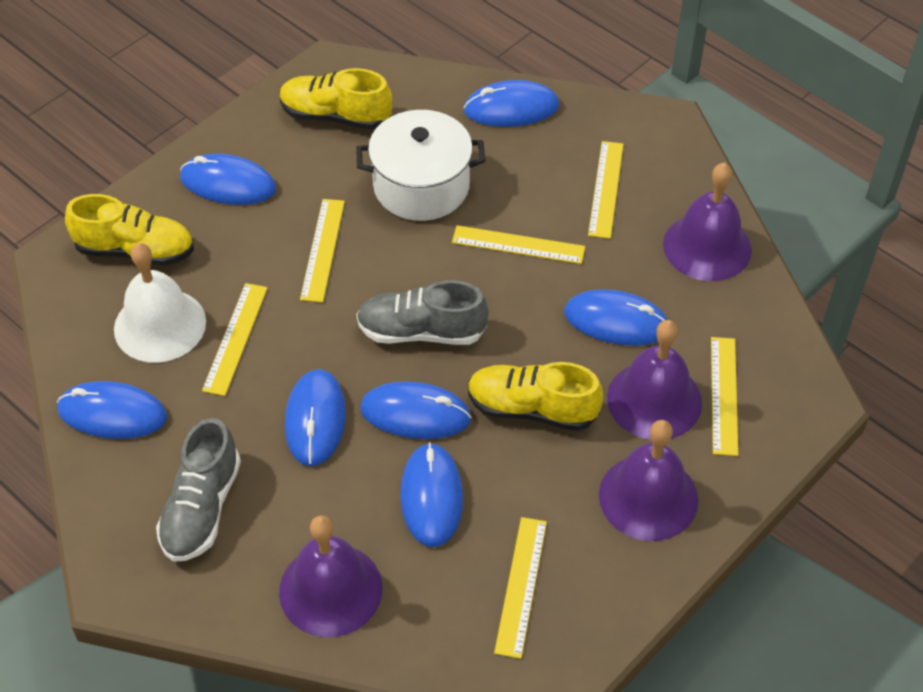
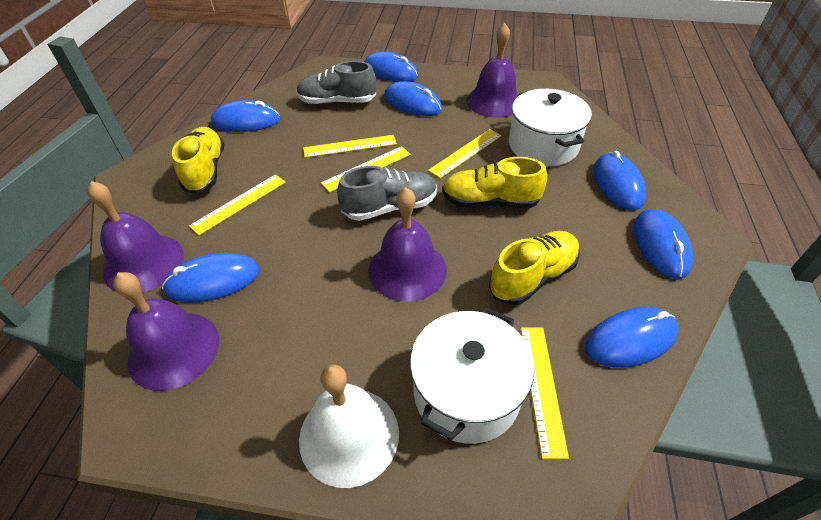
white pot: 1 -> 2
yellow ruler: 6 -> 5

